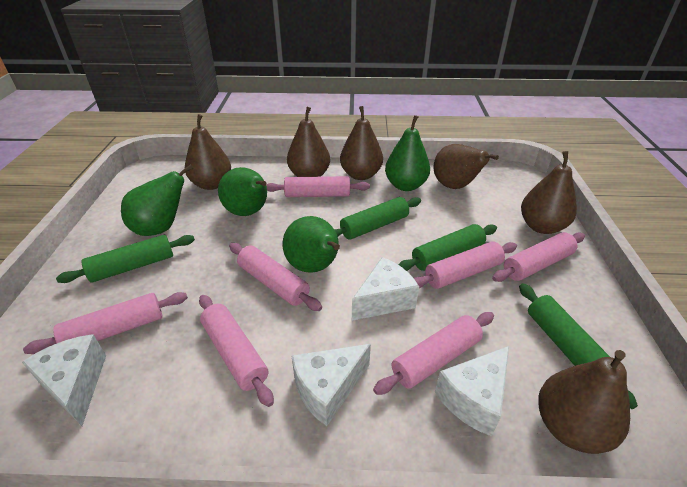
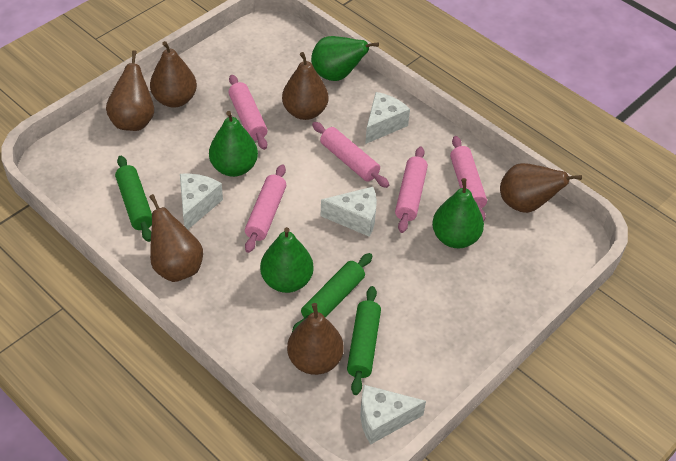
green rolling pin: 4 -> 3
pink rolling pin: 7 -> 5

